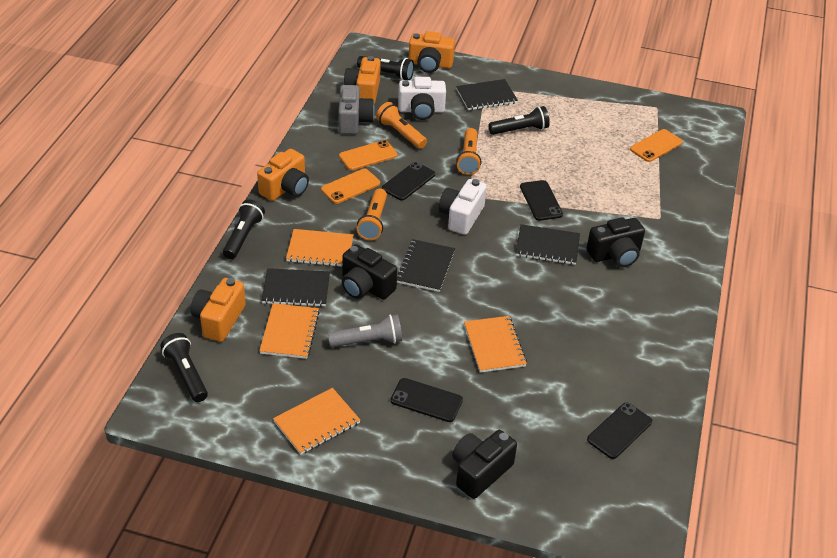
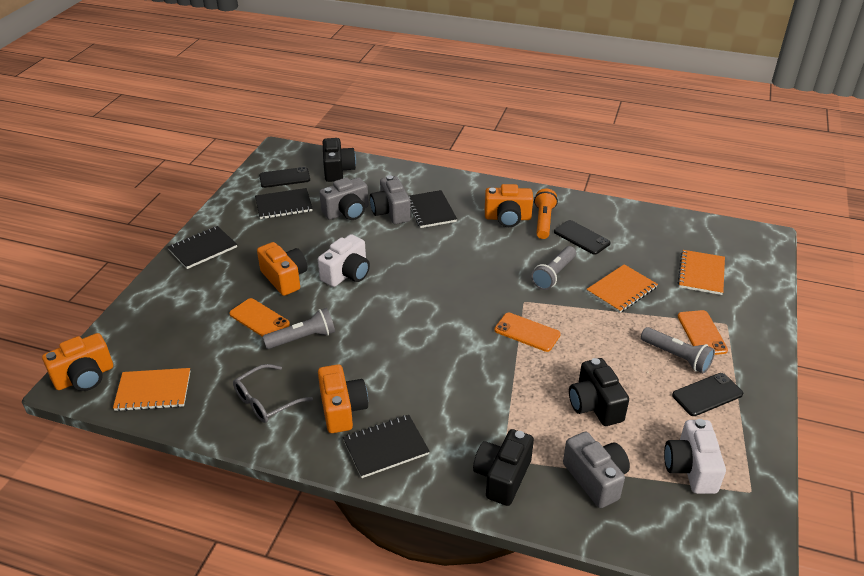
black flashlight: 4 -> 0
black phone: 4 -> 3
grey camera: 1 -> 3
grey flashlight: 1 -> 3
grey glasses: 0 -> 1
orange flashlight: 3 -> 1
orange notebook: 4 -> 3

